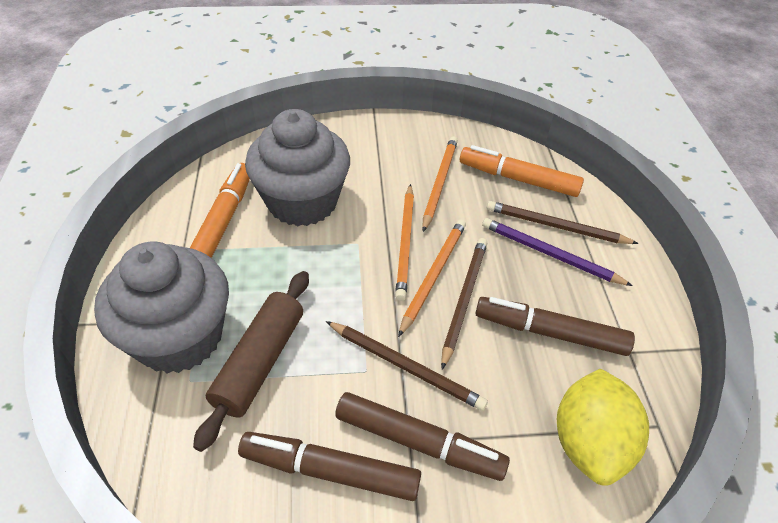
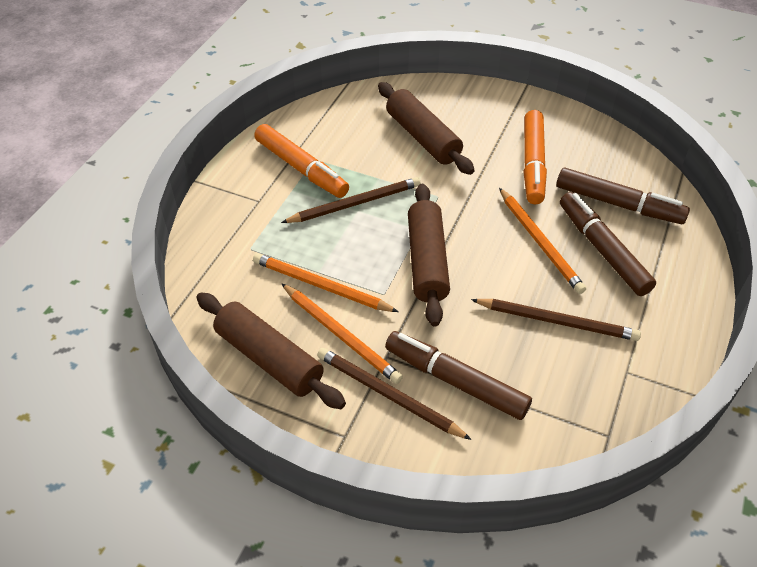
brown rolling pin: 1 -> 3
grey cupcake: 2 -> 0
purple pencil: 1 -> 0
yellow lemon: 1 -> 0

